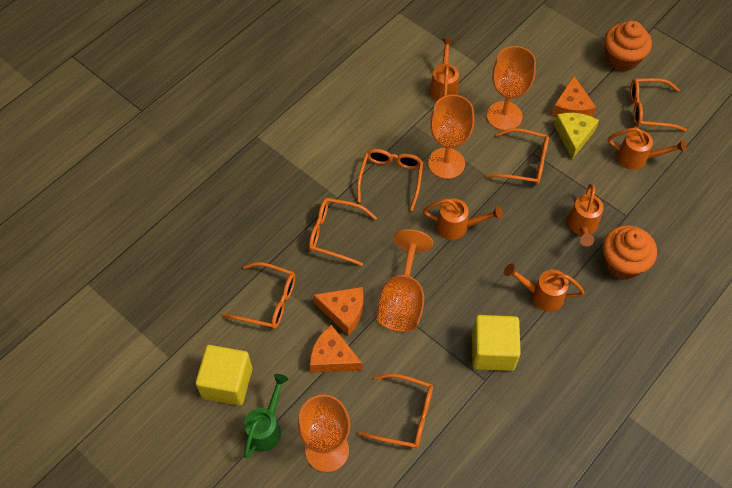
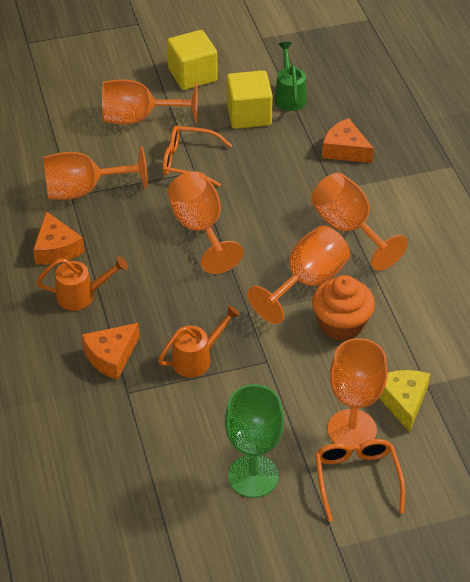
green goblet: 0 -> 1
orange cupcake: 2 -> 1
orange glasses: 6 -> 2
orange goblet: 4 -> 6
orange watering can: 5 -> 2

